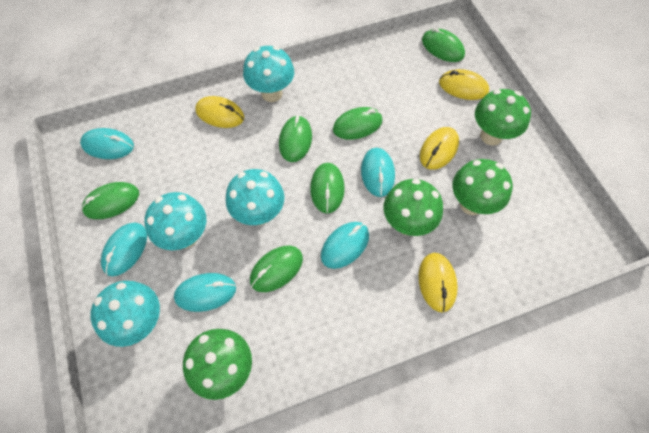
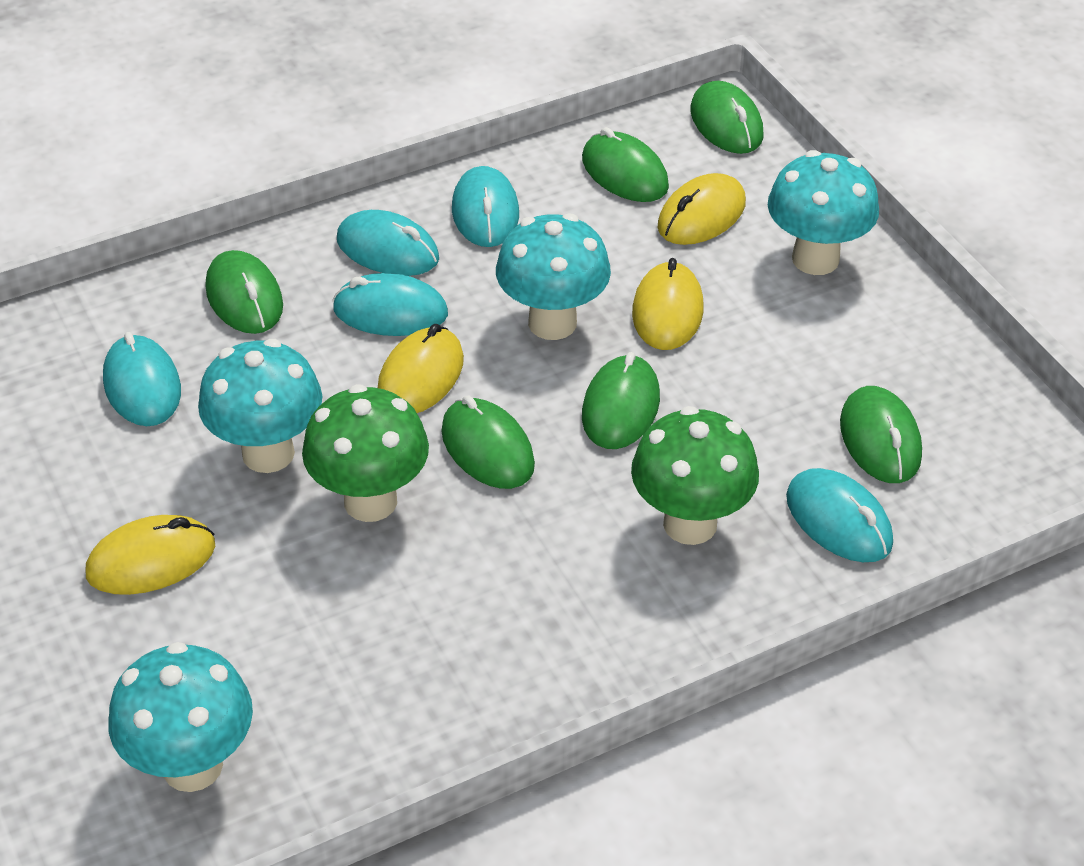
green mushroom: 4 -> 2

